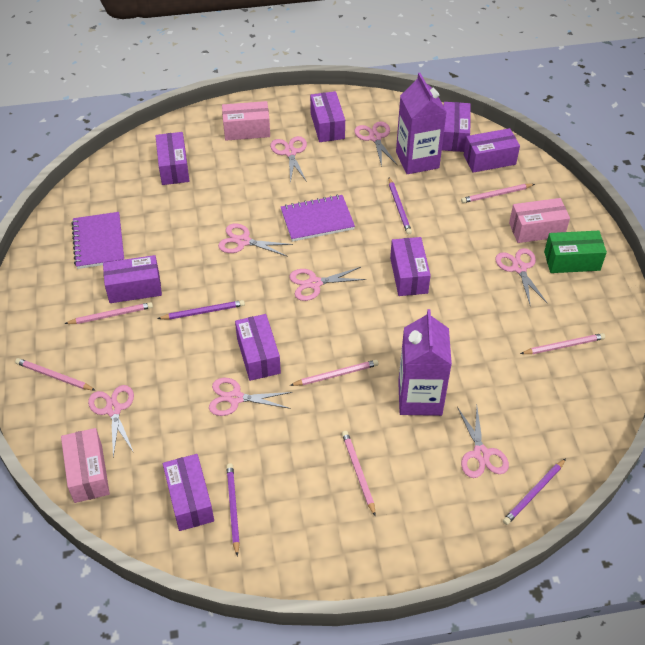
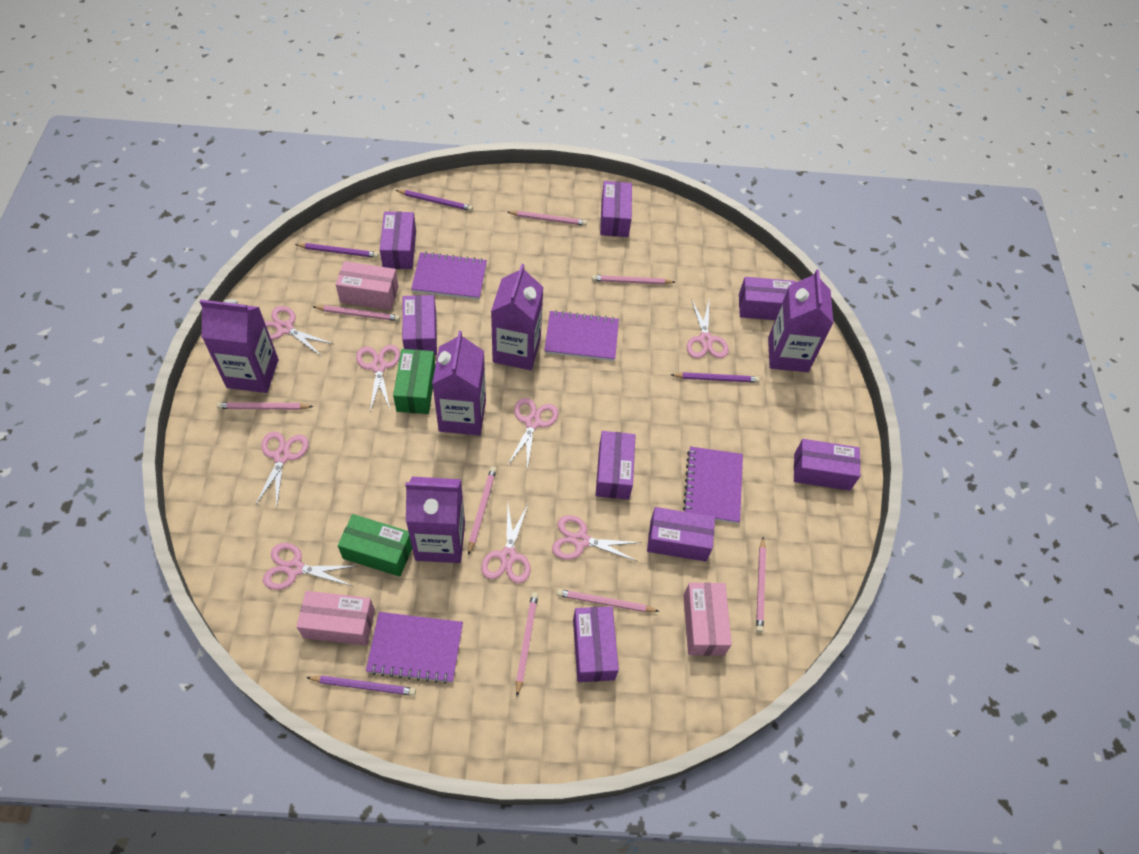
green box: 1 -> 2
pink pencil: 6 -> 8
purple carton: 2 -> 5
purple notebook: 2 -> 4

